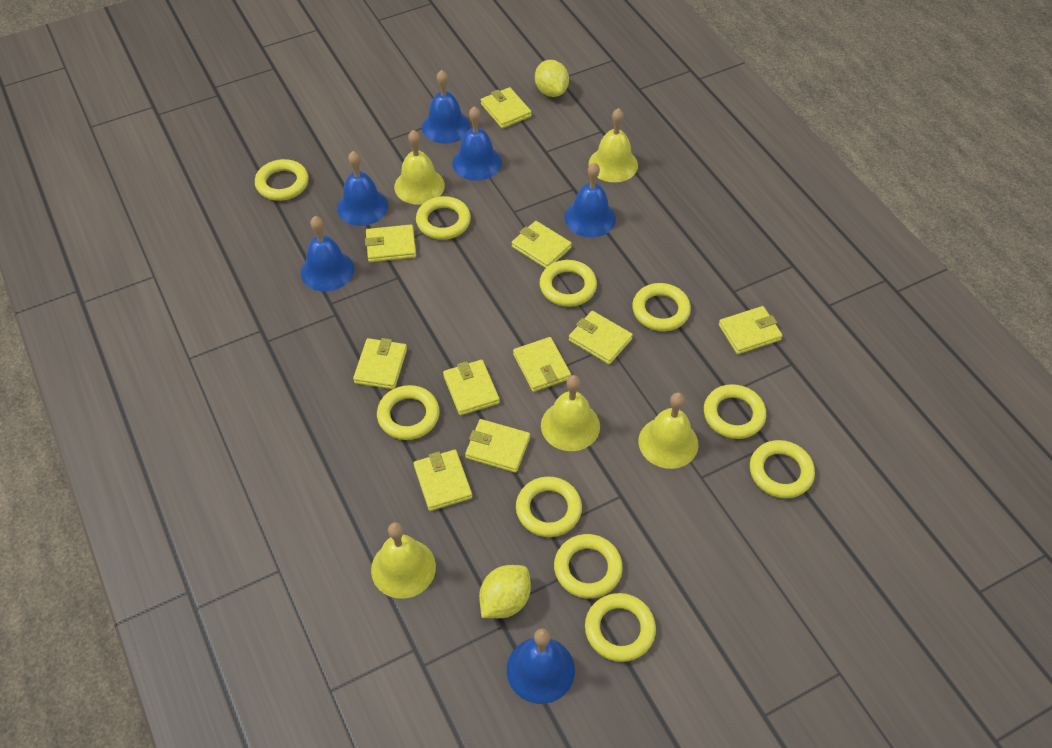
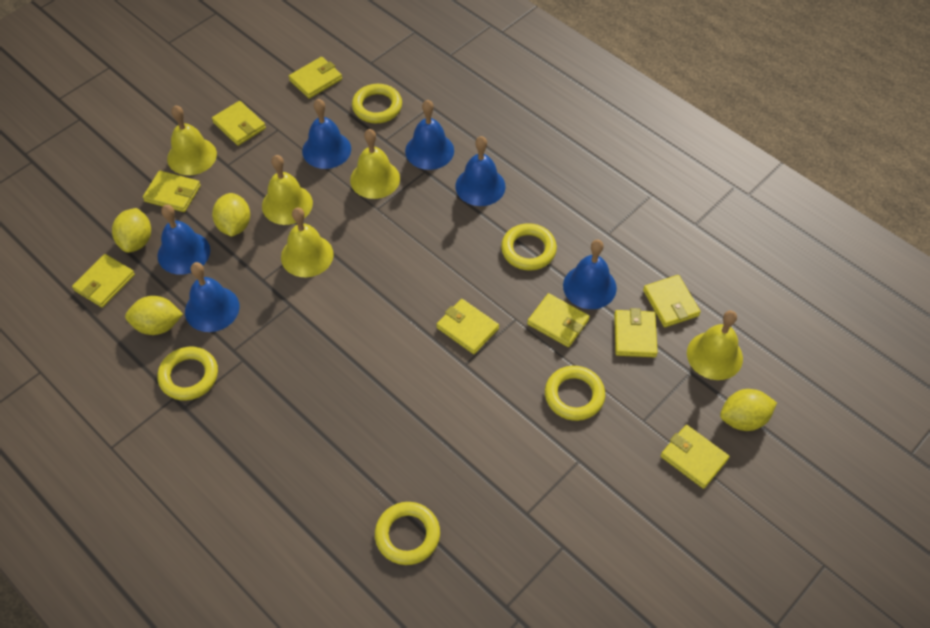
yellow lemon: 2 -> 4
yellow ring: 10 -> 5
yellow wallet: 10 -> 9

